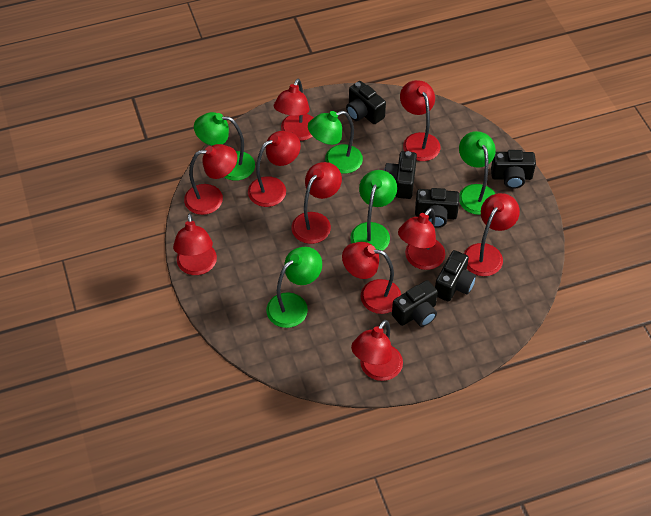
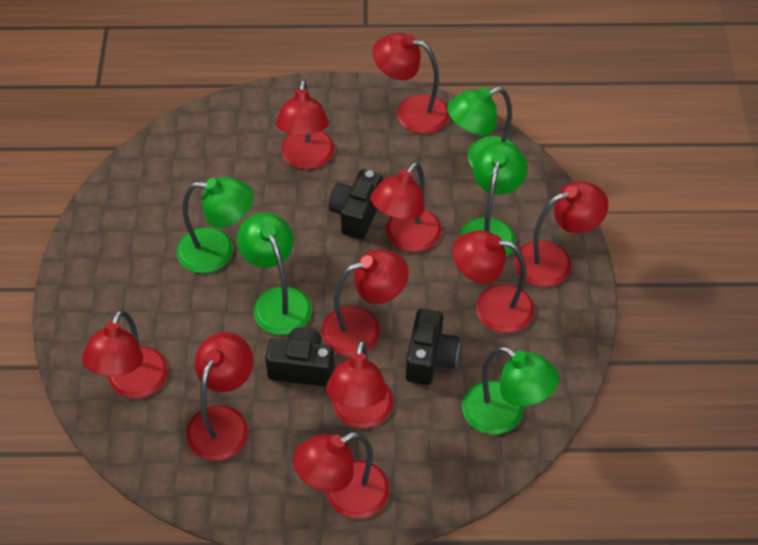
black camera: 6 -> 3

